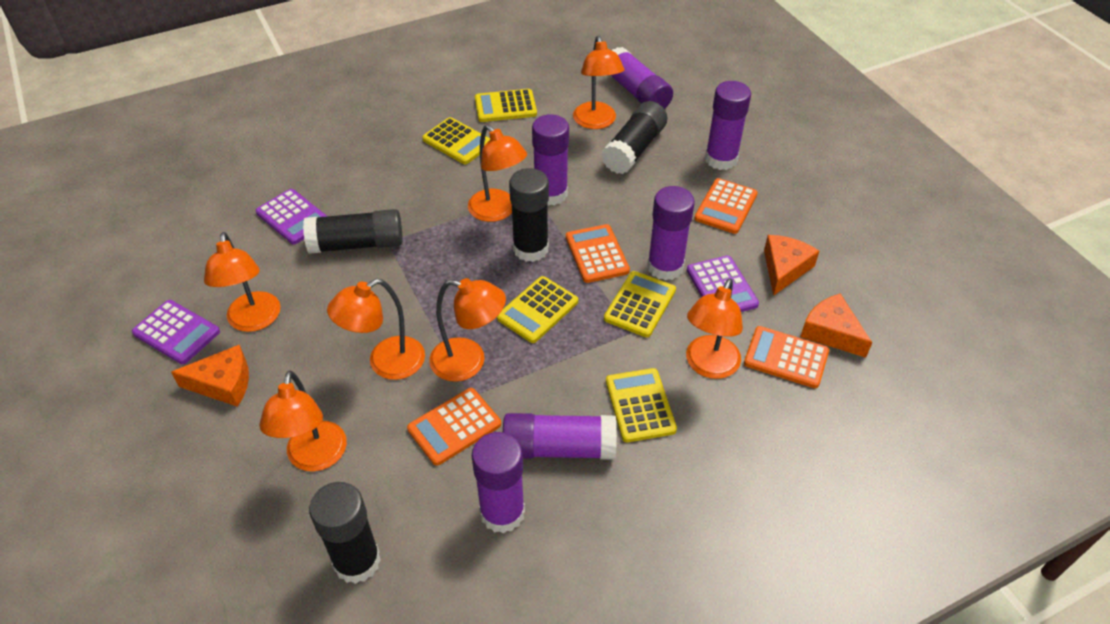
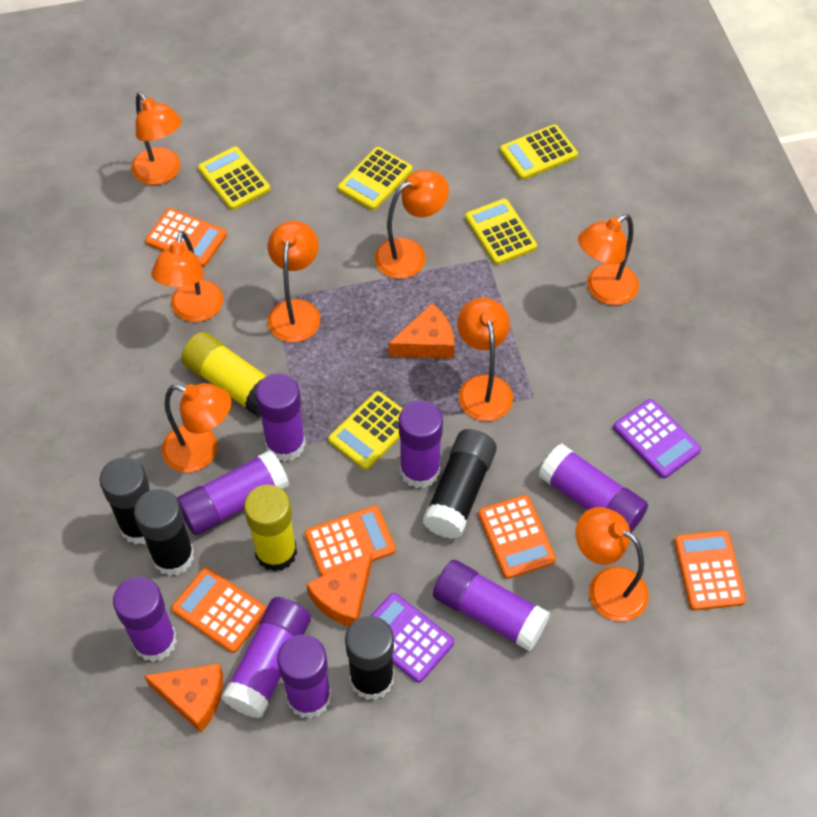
orange calculator: 4 -> 5
orange lamp: 7 -> 8
purple calculator: 3 -> 2
purple glue stick: 6 -> 8
yellow glue stick: 0 -> 2

